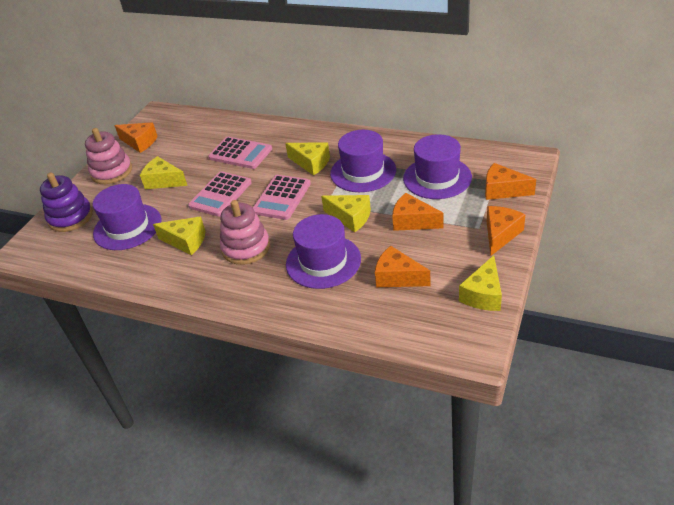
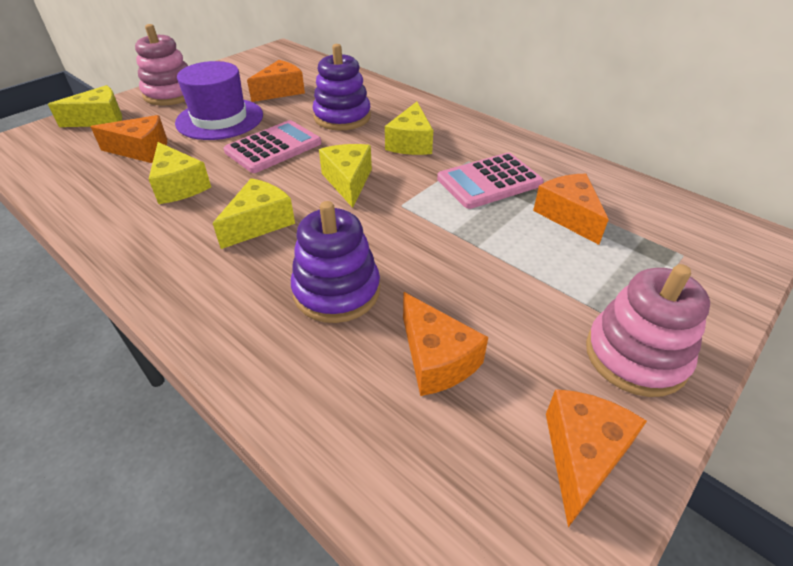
pink calculator: 3 -> 2
purple hat: 4 -> 1
purple stacking toy: 1 -> 2

